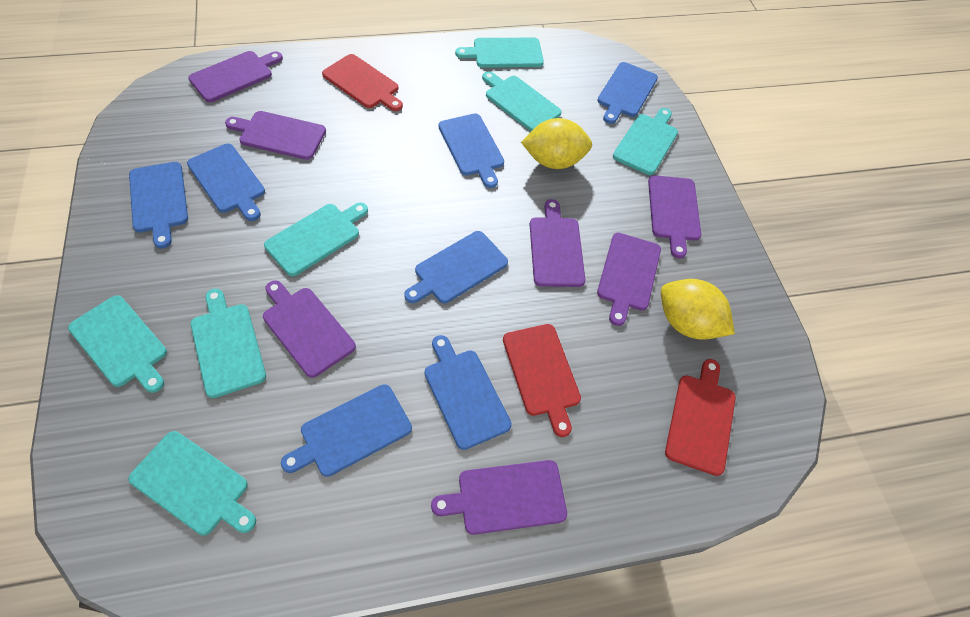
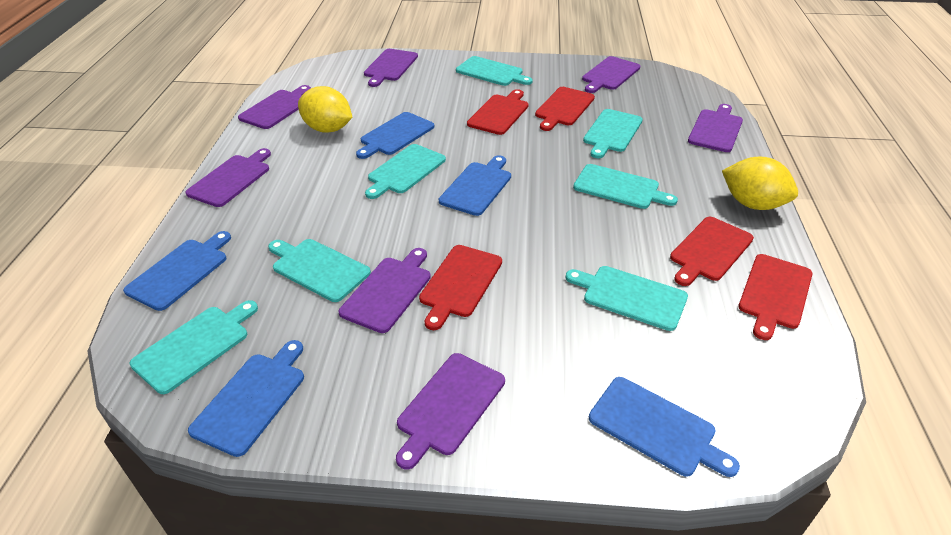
blue cutting board: 7 -> 5
red cutting board: 3 -> 5

